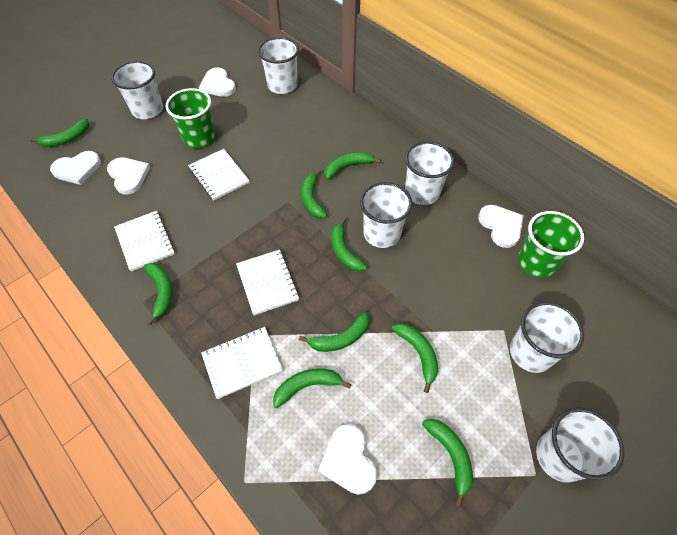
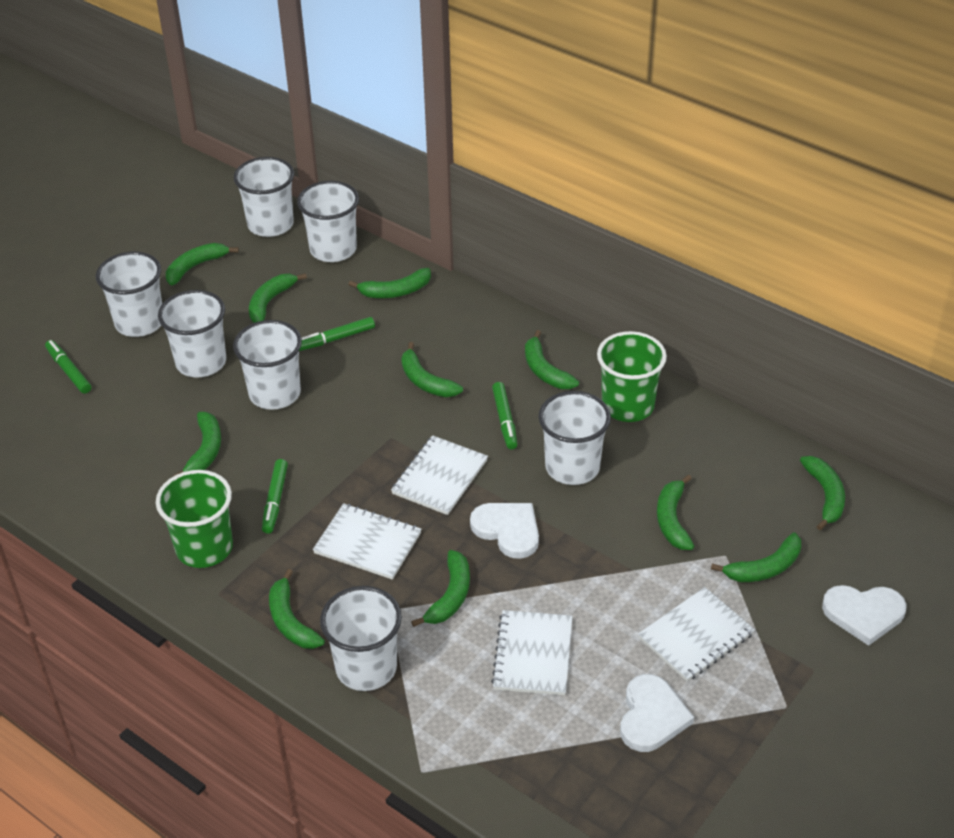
green banana: 9 -> 11
green marker: 0 -> 4
white cup: 6 -> 7
white heart: 5 -> 3

